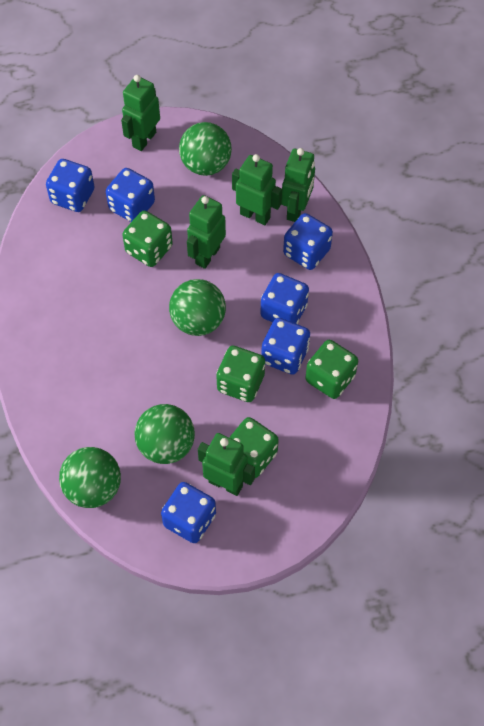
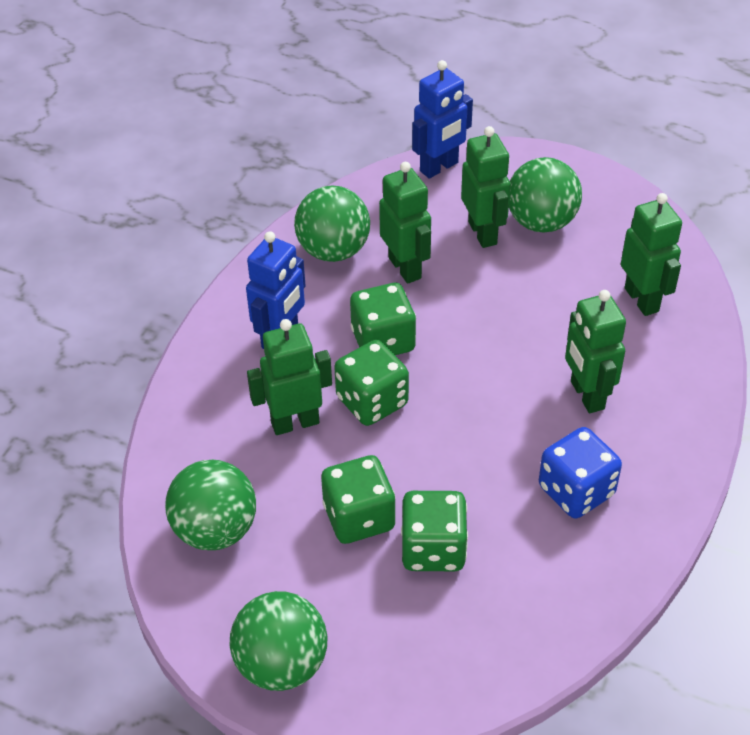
blue dice: 6 -> 1
blue robot: 0 -> 2

